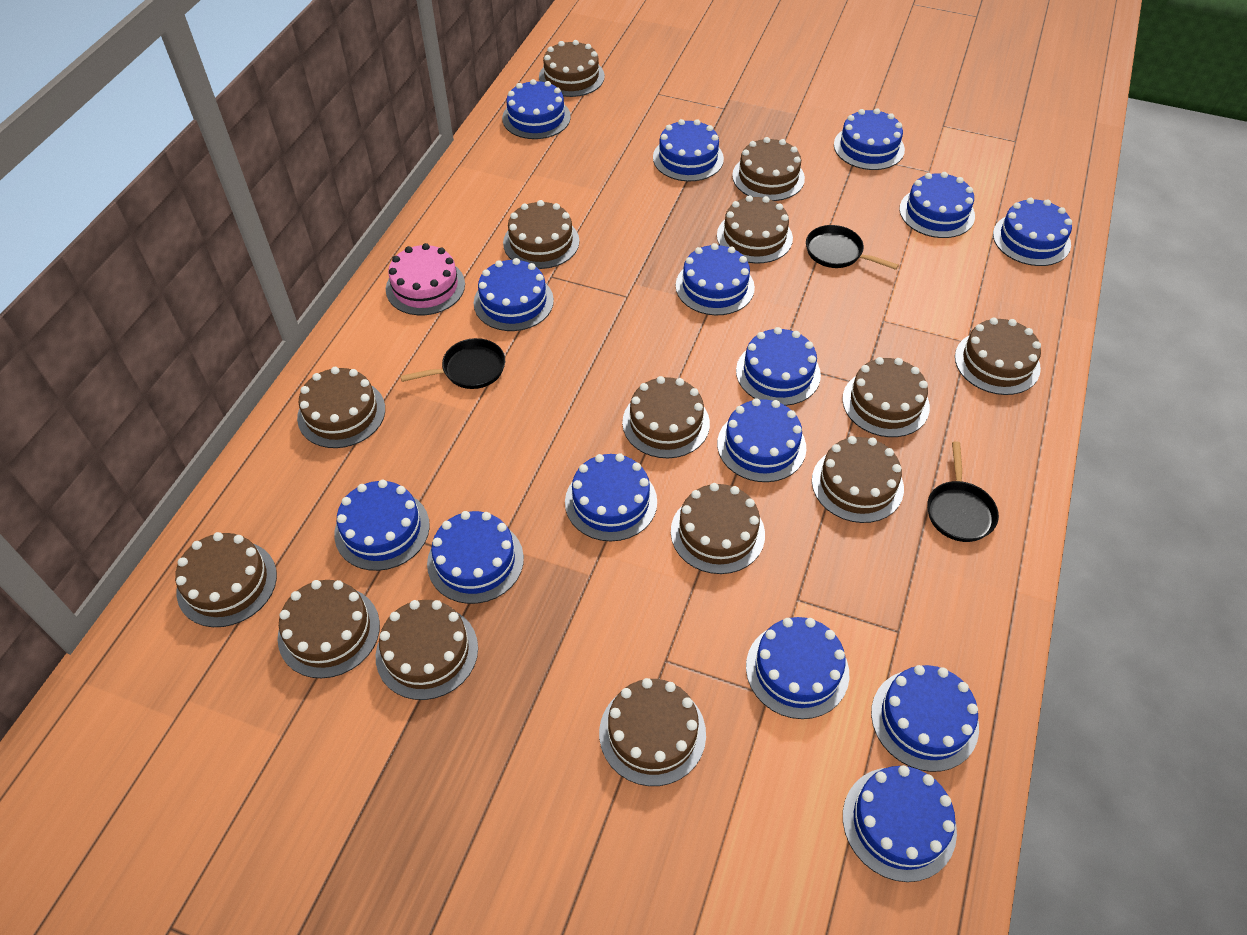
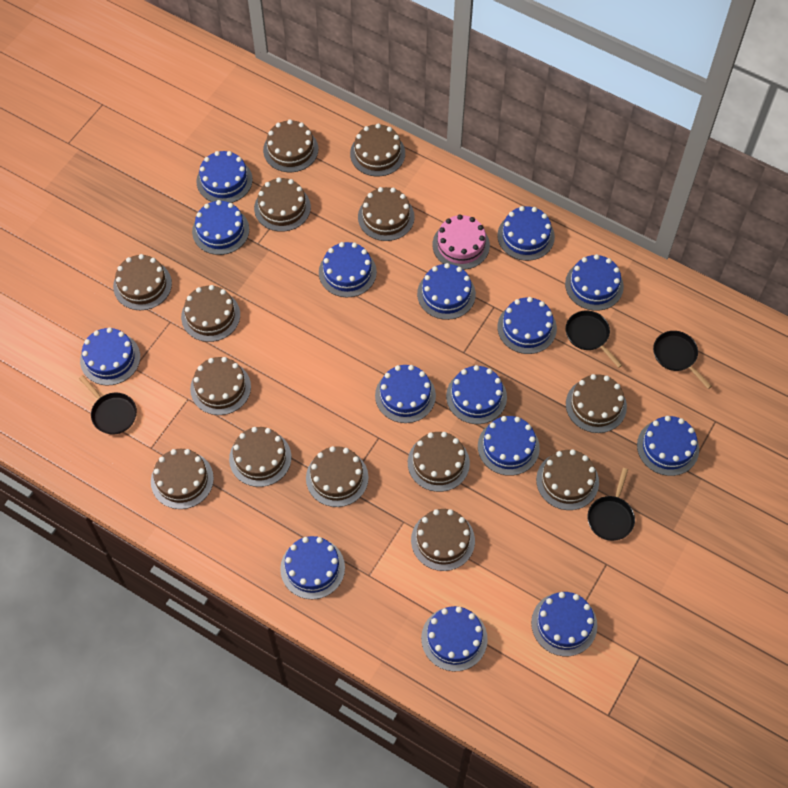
black pan: 3 -> 4

